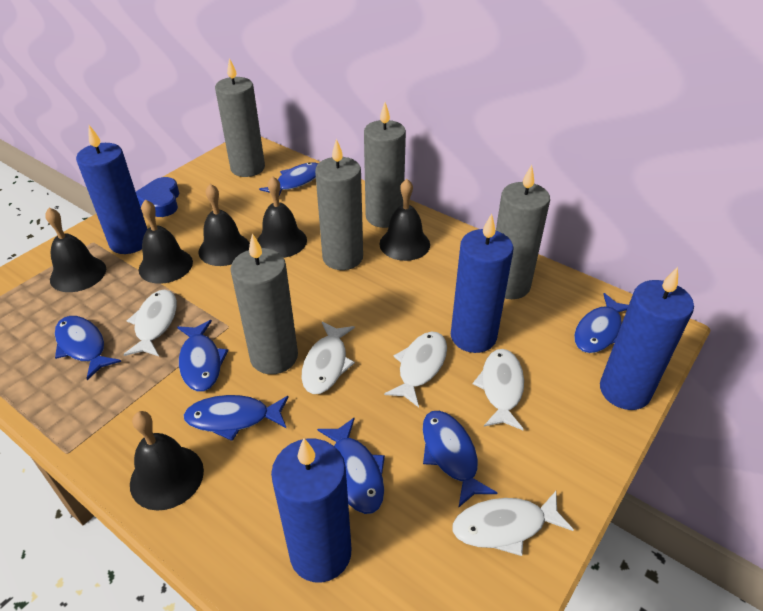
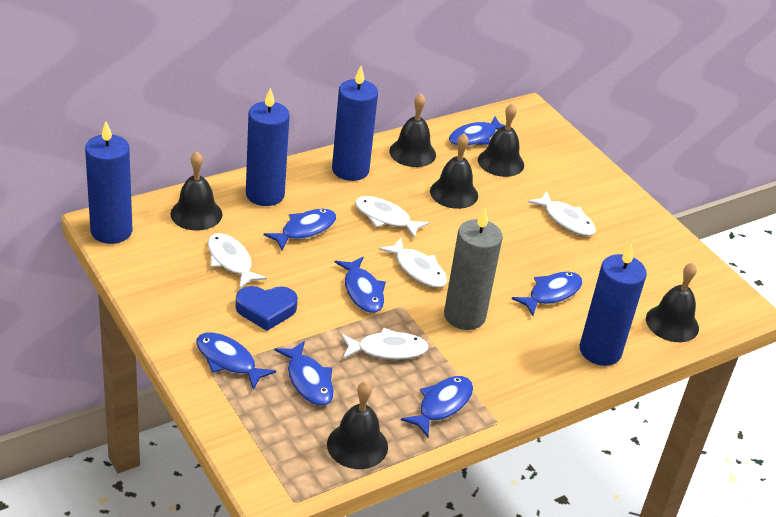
grey candle: 5 -> 1

